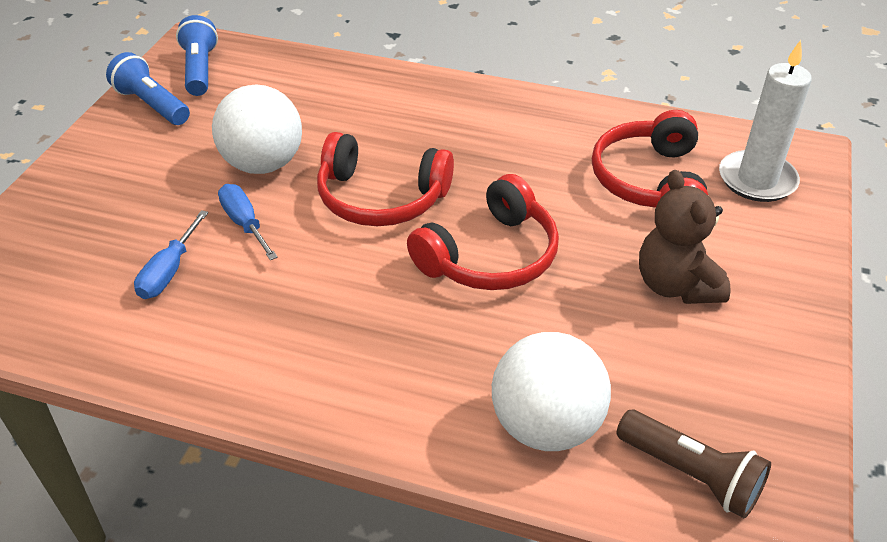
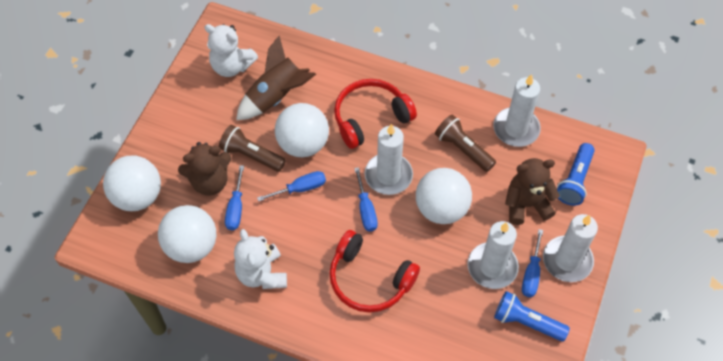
blue screwdriver: 2 -> 4
brown flashlight: 1 -> 2
brown rocket: 0 -> 1
brown teddy bear: 1 -> 2
red headphones: 3 -> 2
white ball: 2 -> 4
white candle: 1 -> 4
white teddy bear: 0 -> 2

